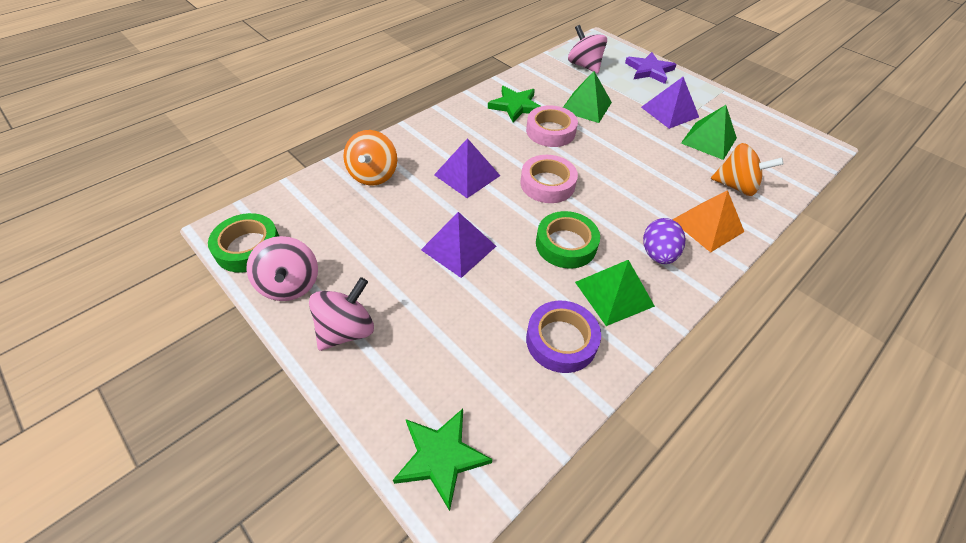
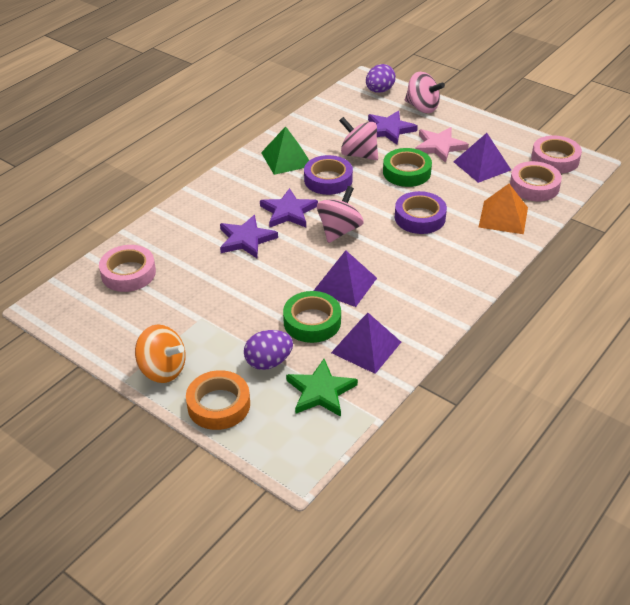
green pyramid: 3 -> 1
green star: 2 -> 1
orange spinning top: 2 -> 1
orange tape: 0 -> 1
pink star: 0 -> 1
pink tape: 2 -> 3
purple egg: 1 -> 2
purple star: 1 -> 3
purple tape: 1 -> 2

